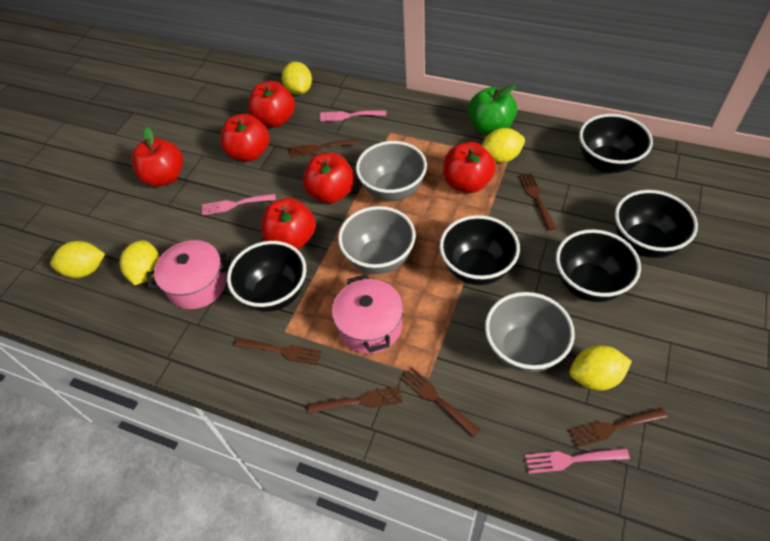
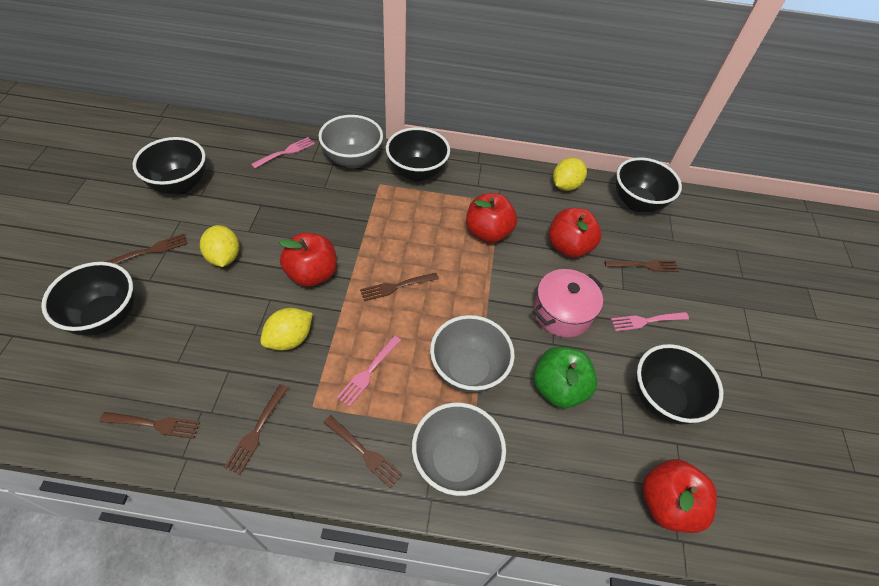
pink pot: 2 -> 1
red apple: 6 -> 4
yellow lemon: 5 -> 3

